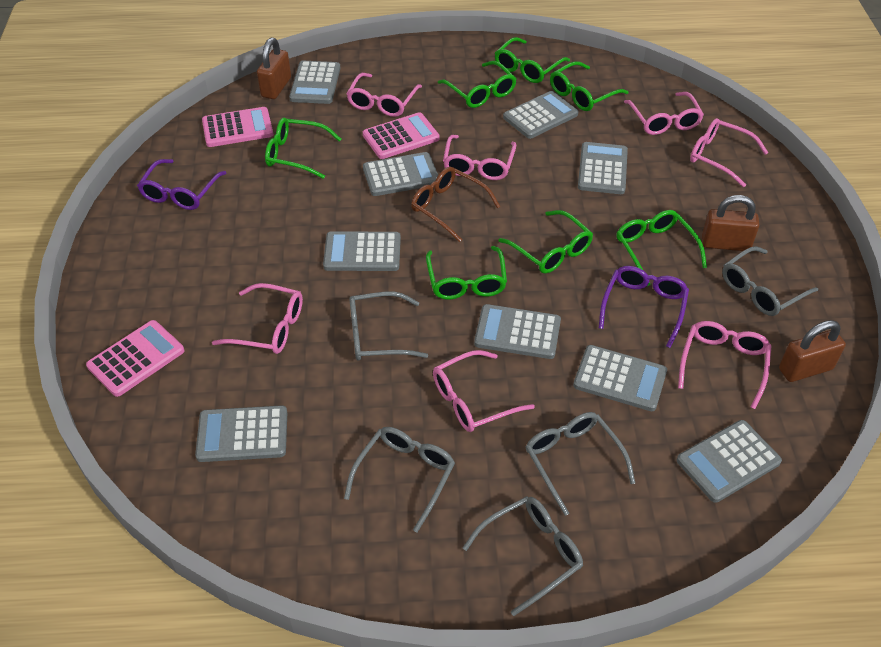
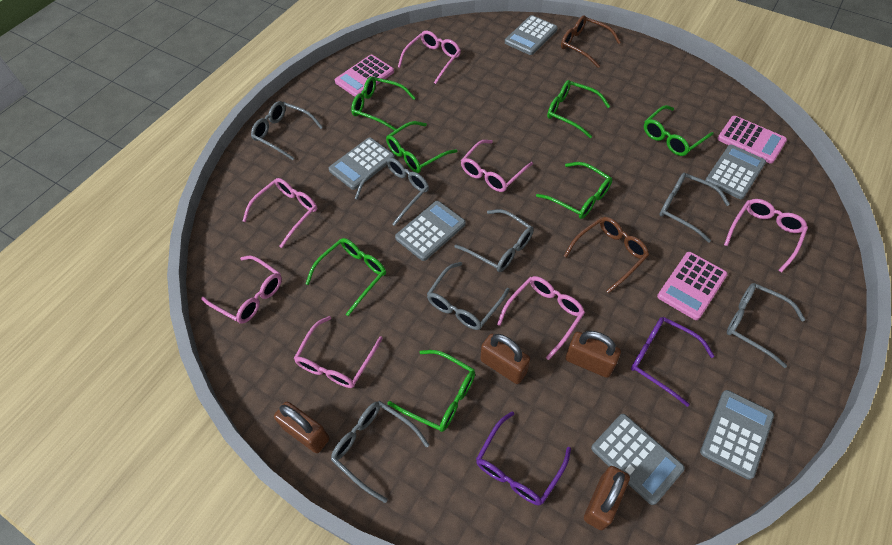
brown glasses: 1 -> 2
brown padlock: 3 -> 4
grey calculator: 9 -> 6
grey glasses: 5 -> 7

